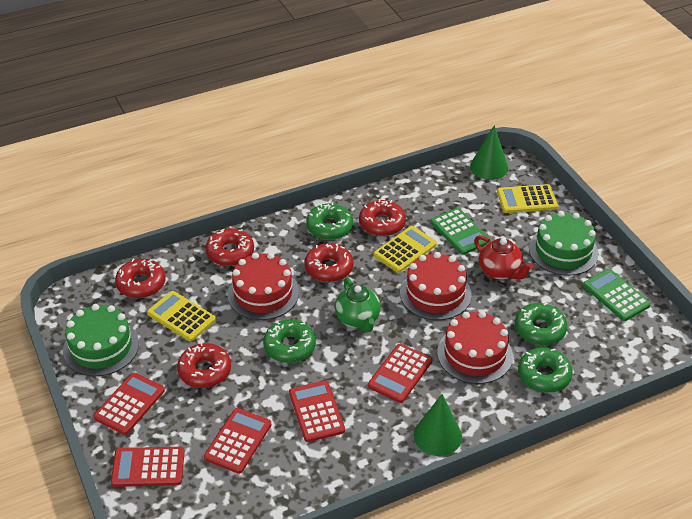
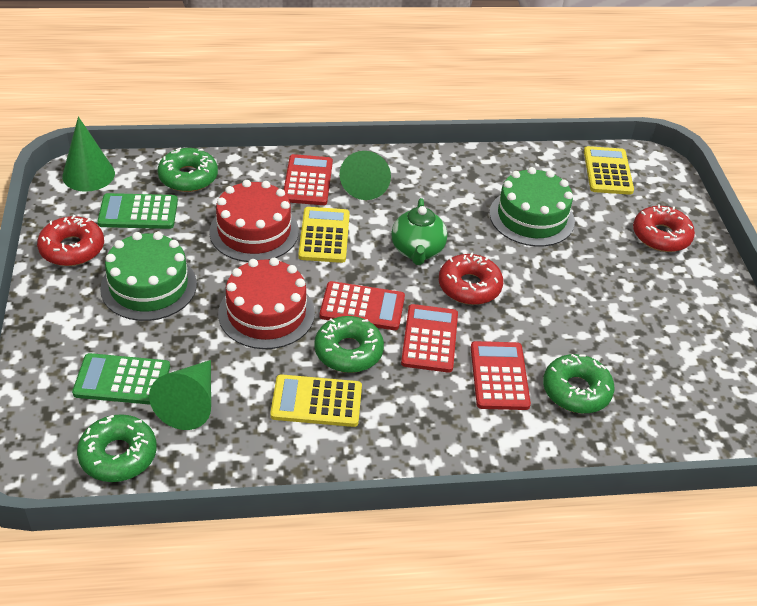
green cone: 2 -> 3
red cake: 3 -> 2
red calculator: 5 -> 4
red donut: 5 -> 3
red teapot: 1 -> 0

